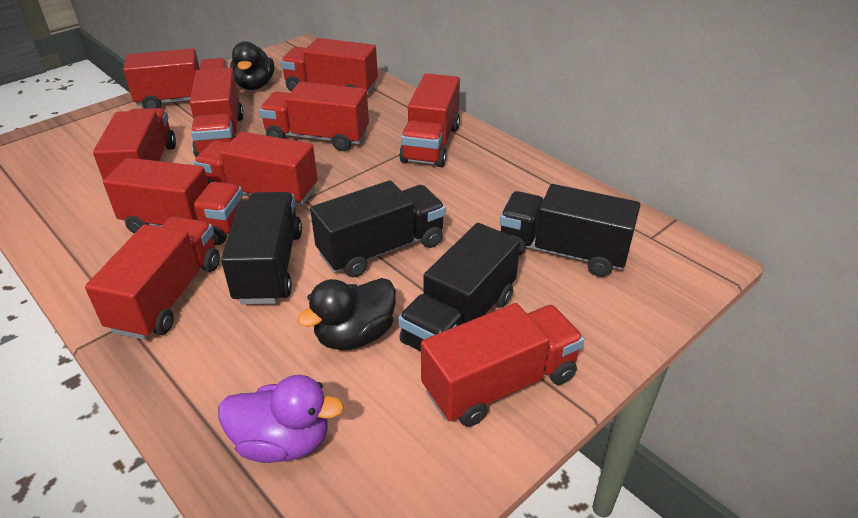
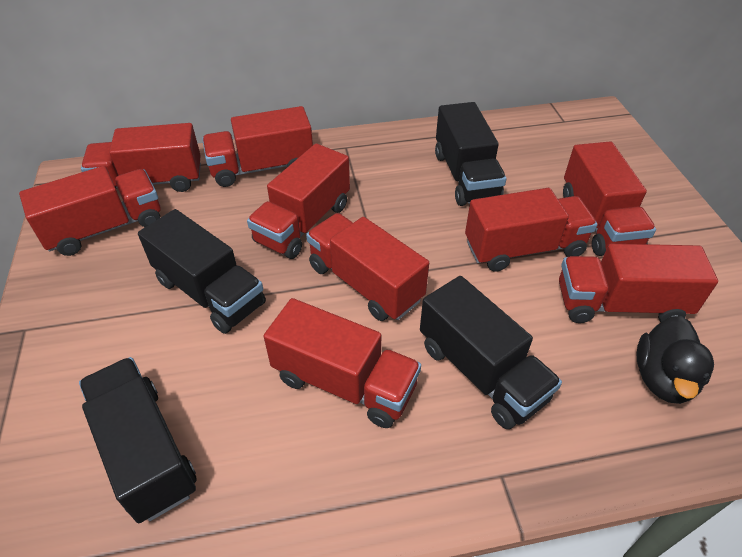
black duck: 2 -> 1
purple duck: 1 -> 0
red truck: 10 -> 9

